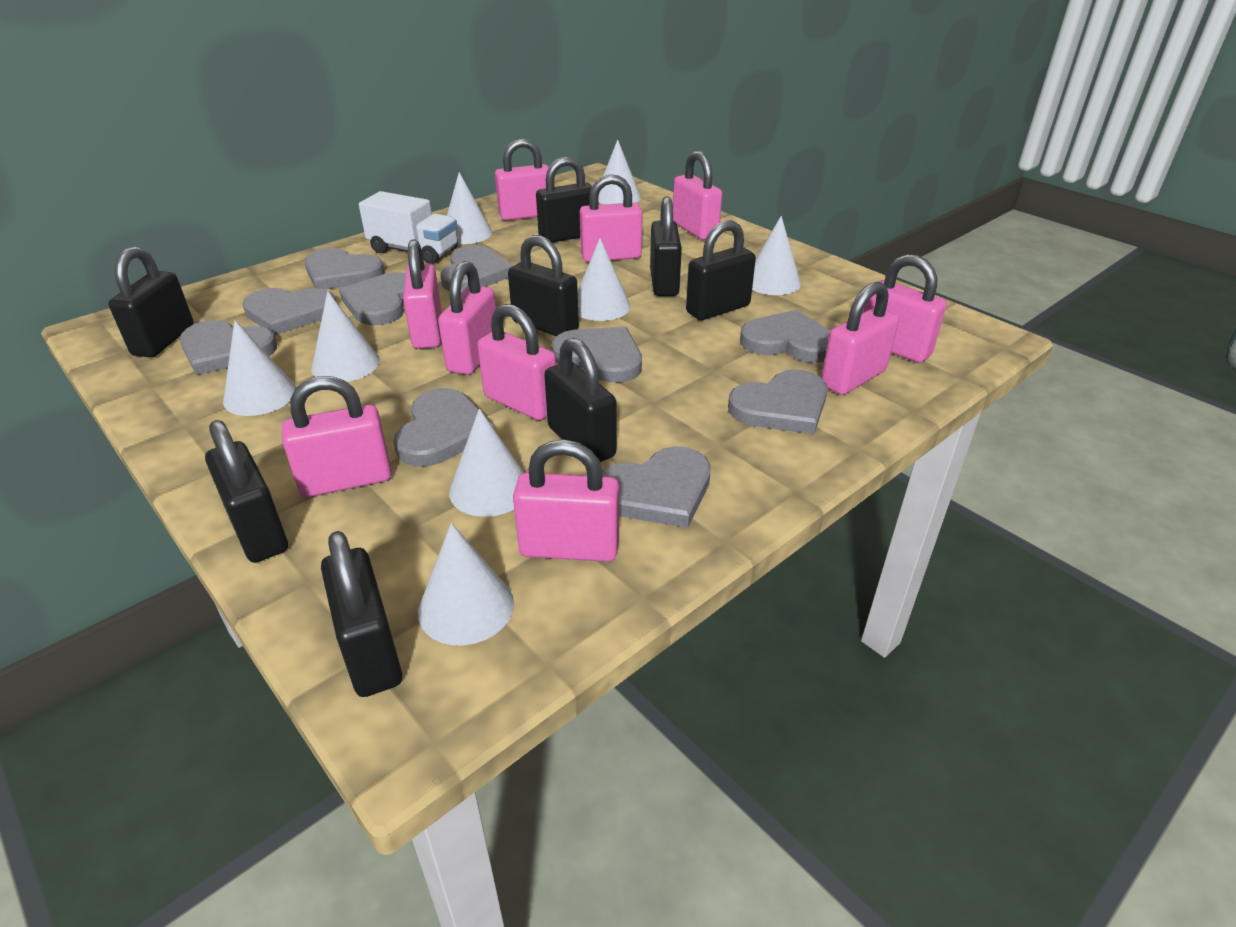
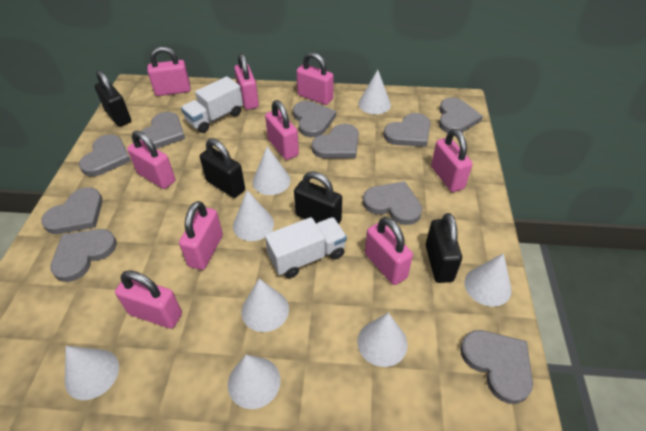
black padlock: 8 -> 4
pink padlock: 10 -> 9
white truck: 1 -> 2

